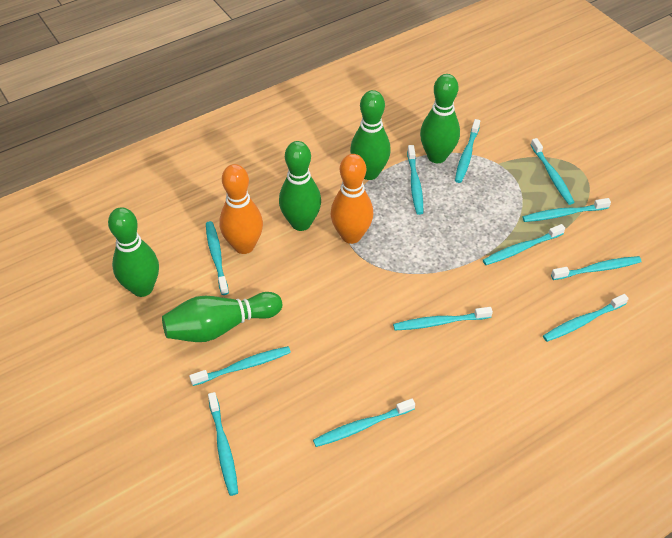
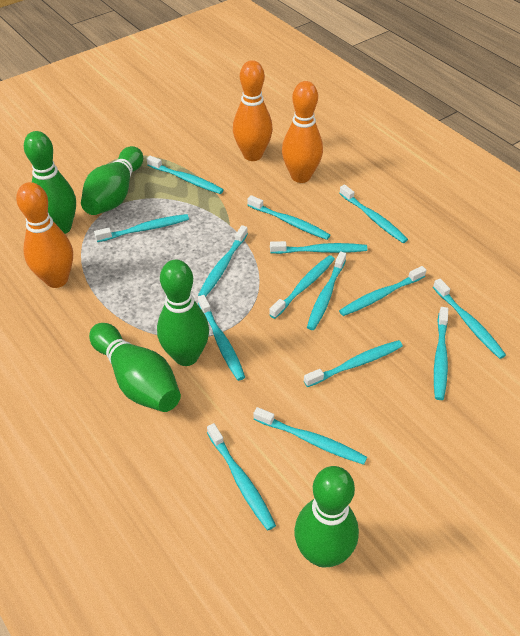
orange bowling pin: 2 -> 3
turquoise toothbrush: 12 -> 15

